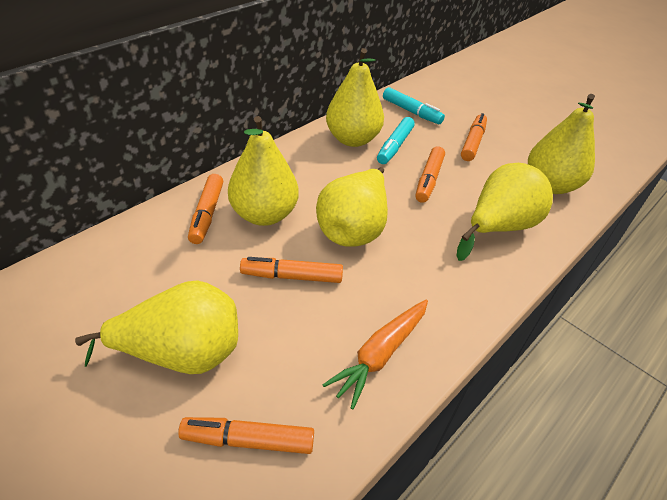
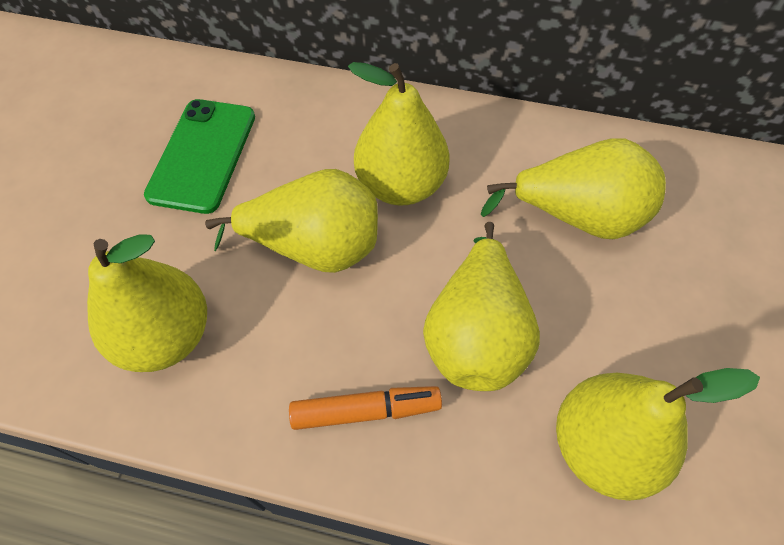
green phone: 0 -> 1
orange carrot: 1 -> 0
orange marker: 5 -> 1
turquoise marker: 2 -> 0

